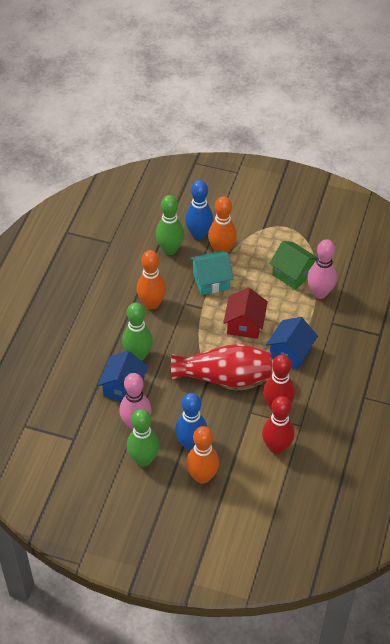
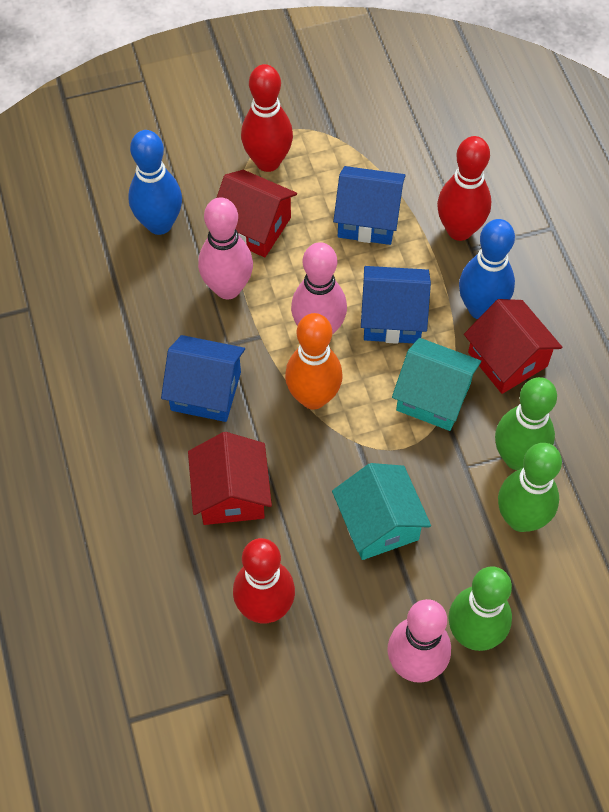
blue house: 2 -> 3
green house: 1 -> 0
orange bowling pin: 3 -> 1
pink bowling pin: 2 -> 3
red bowling pin: 2 -> 3
red house: 1 -> 3
red vase: 1 -> 0
turquoise house: 1 -> 2

